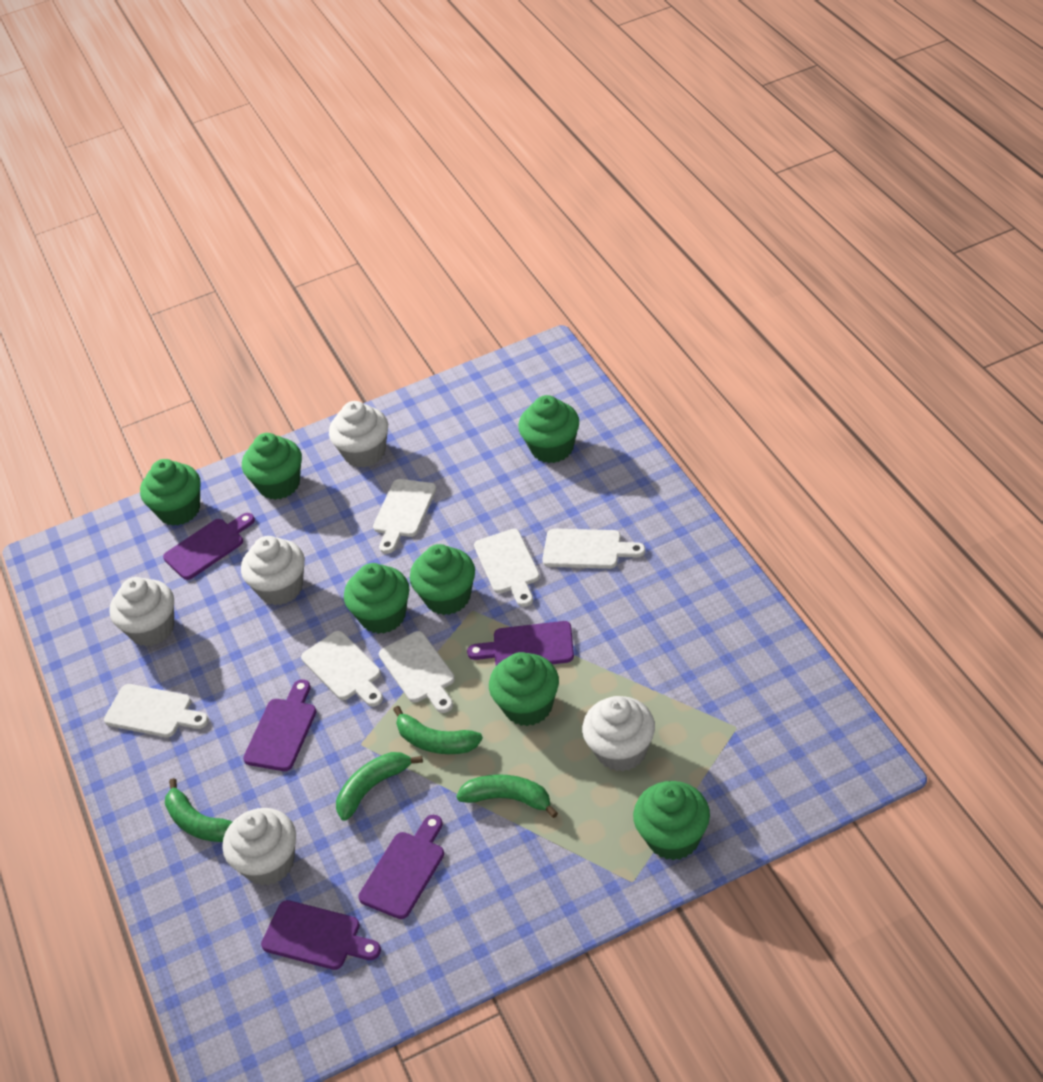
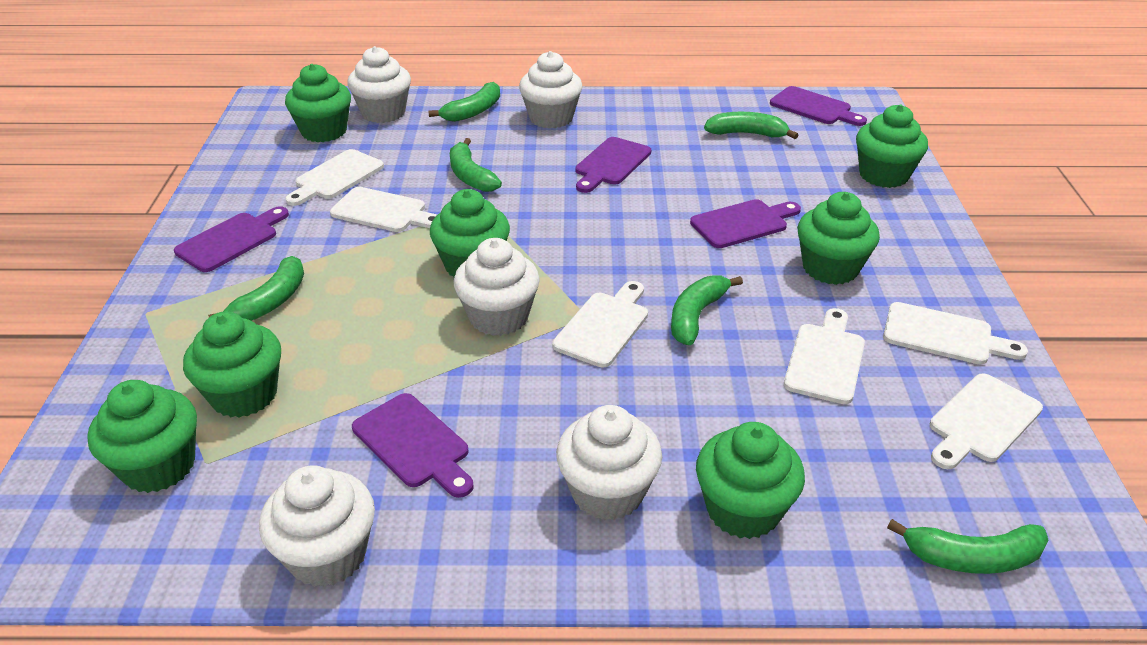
green banana: 4 -> 6

